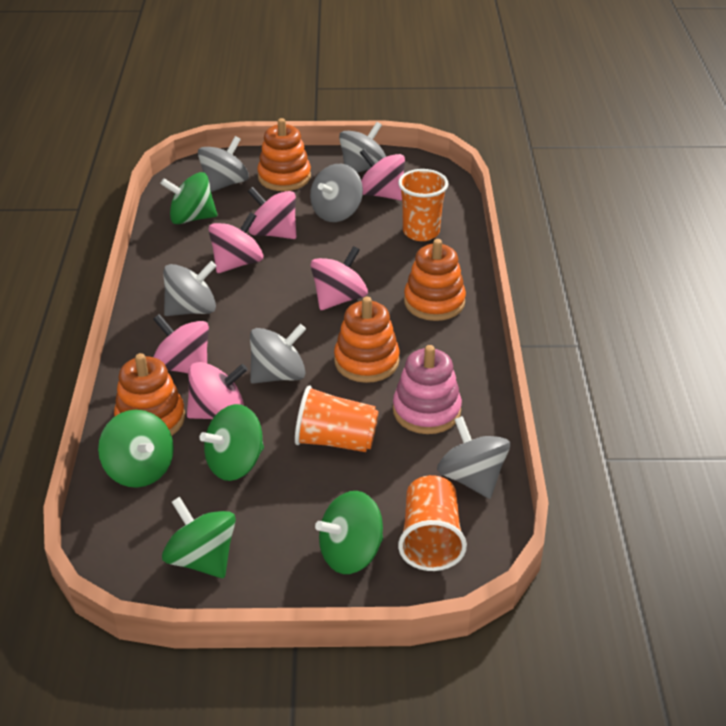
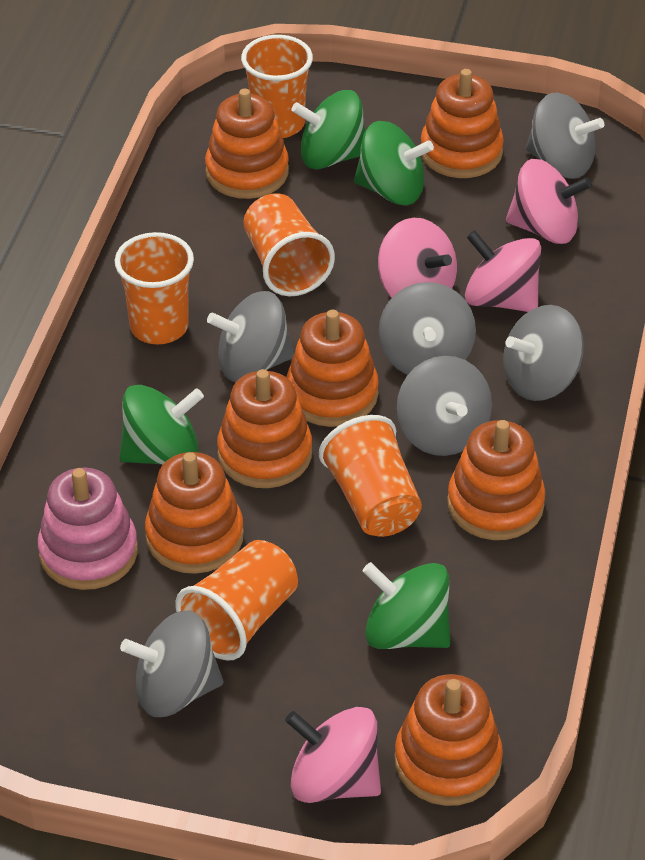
green spinning top: 5 -> 4
orange cup: 3 -> 5
orange stacking toy: 4 -> 7
pink spinning top: 6 -> 4

